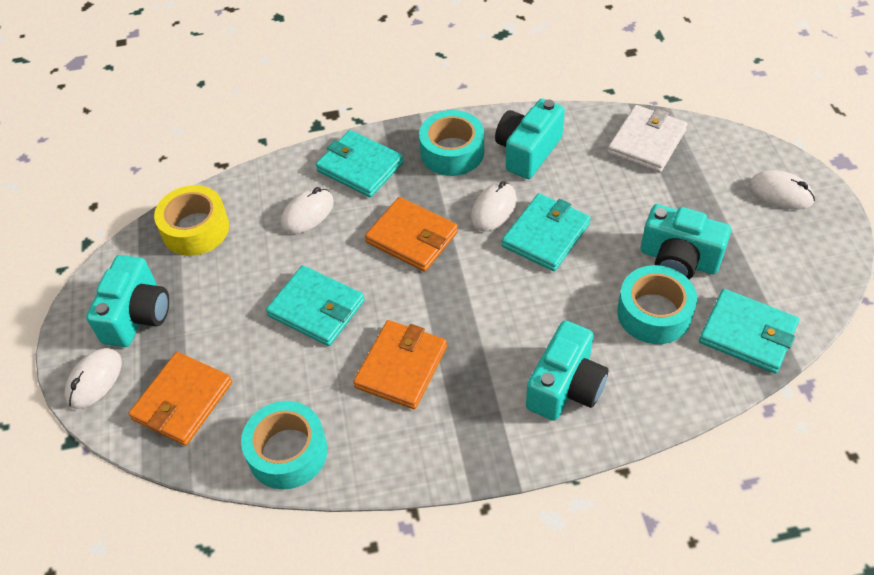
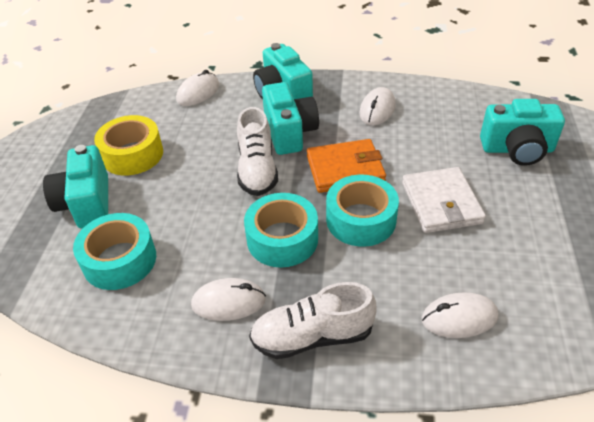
orange wallet: 3 -> 1
turquoise wallet: 4 -> 0
white shoe: 0 -> 2

